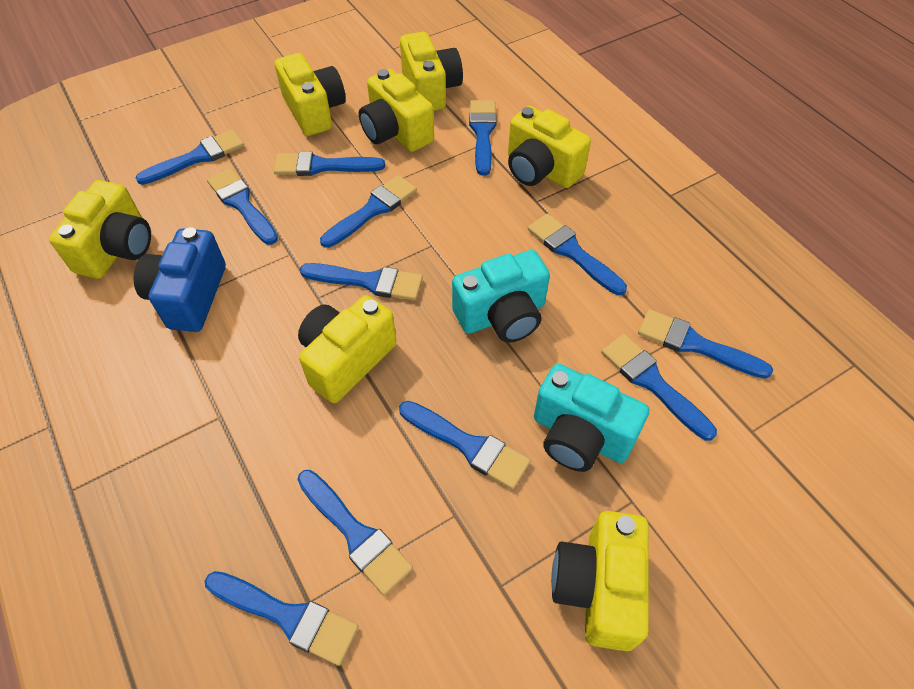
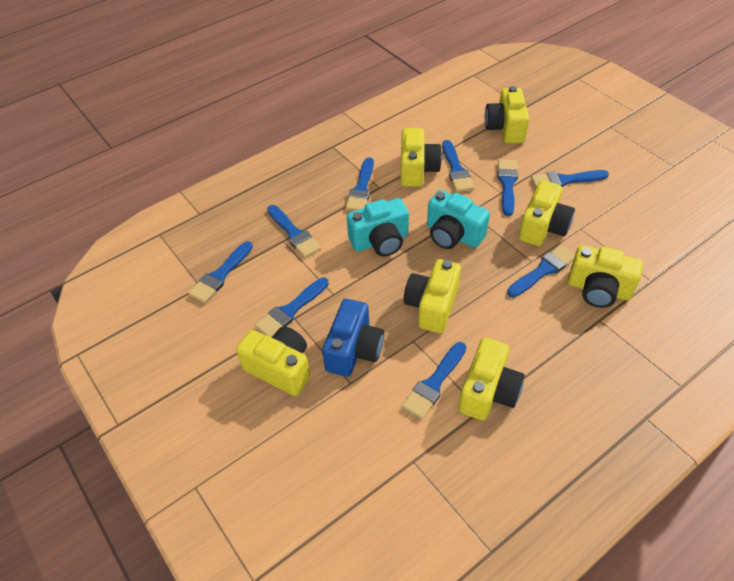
blue brush: 12 -> 9

